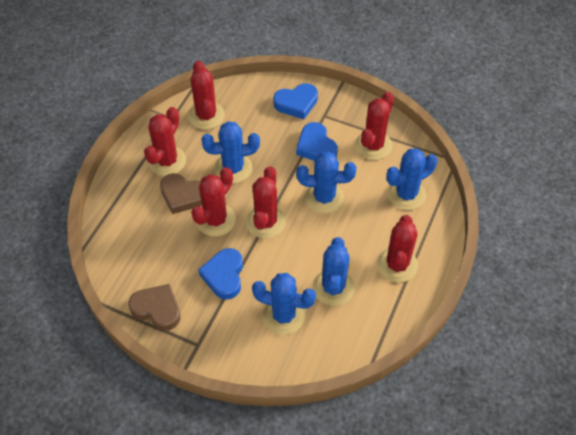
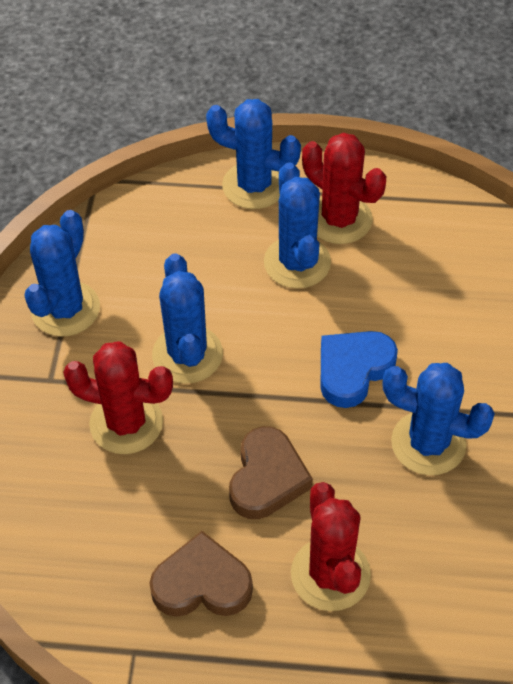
blue heart: 3 -> 1
red cactus: 6 -> 3

